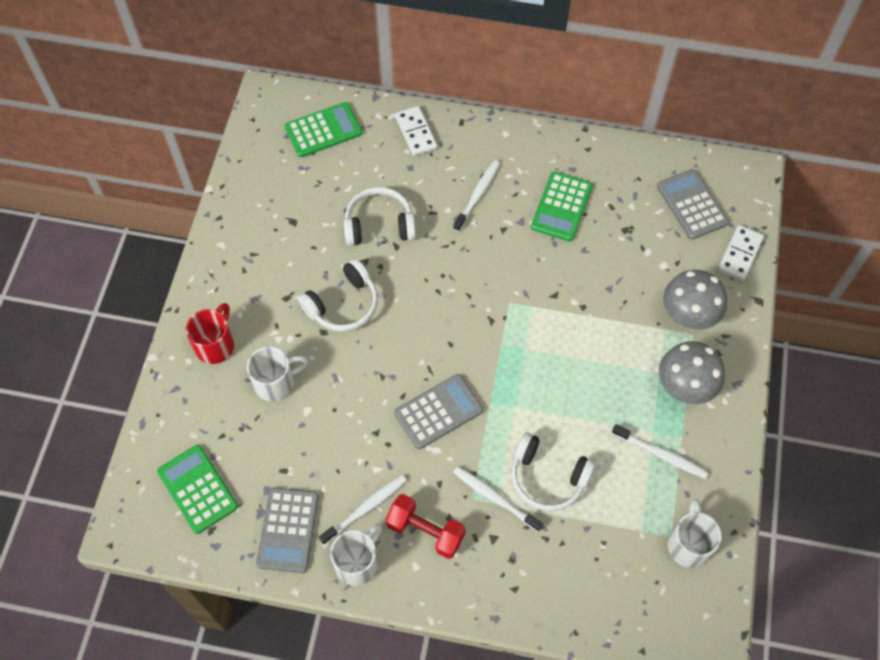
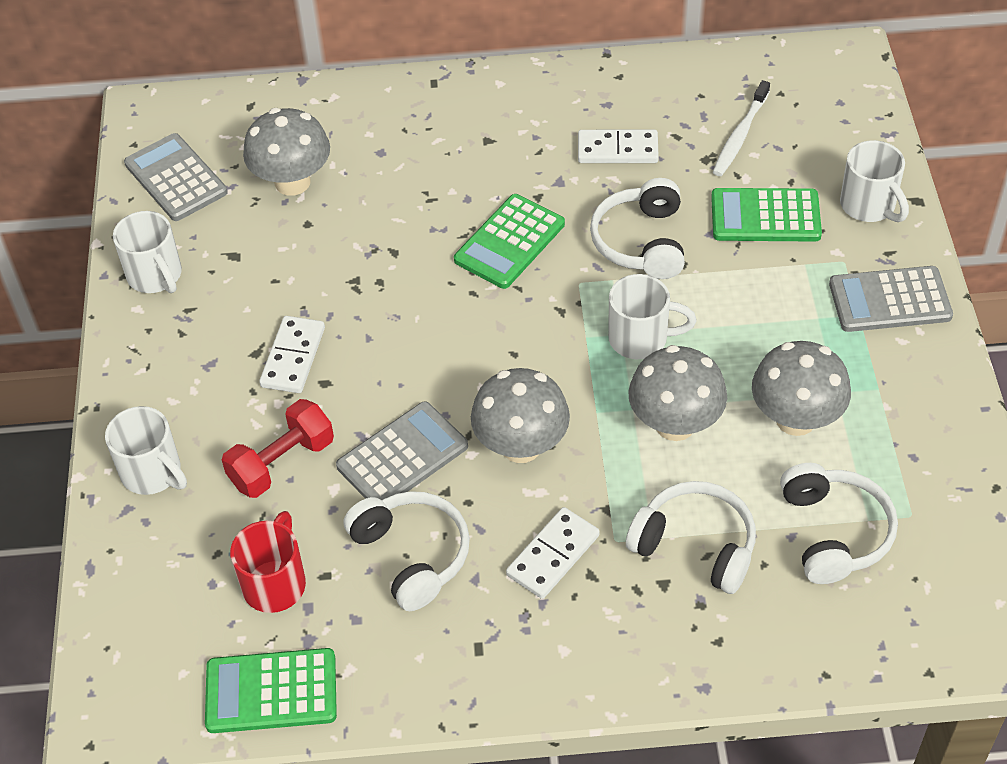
grey mushroom: 2 -> 4
white domino: 2 -> 3
white headphones: 3 -> 4
white mug: 3 -> 4
white toothbrush: 4 -> 1

